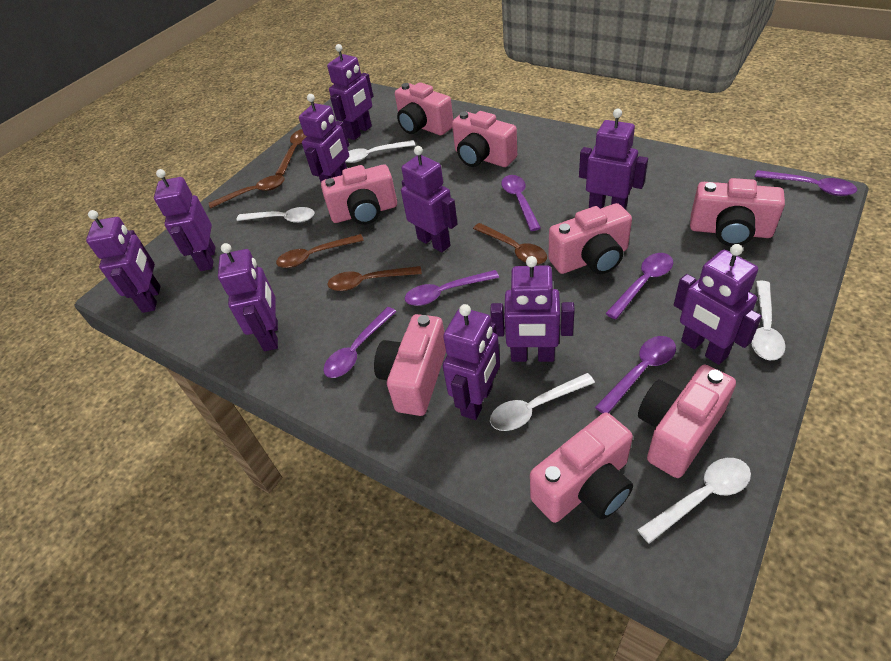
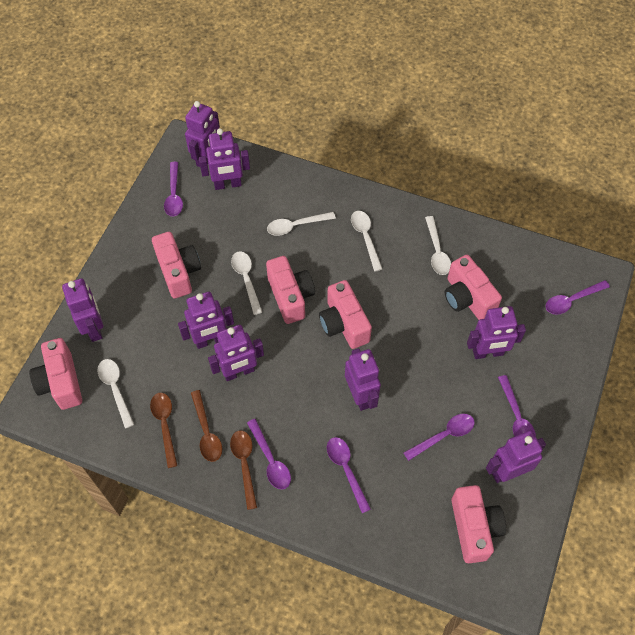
brown spoon: 5 -> 3
pink camera: 8 -> 6
purple robot: 10 -> 8

